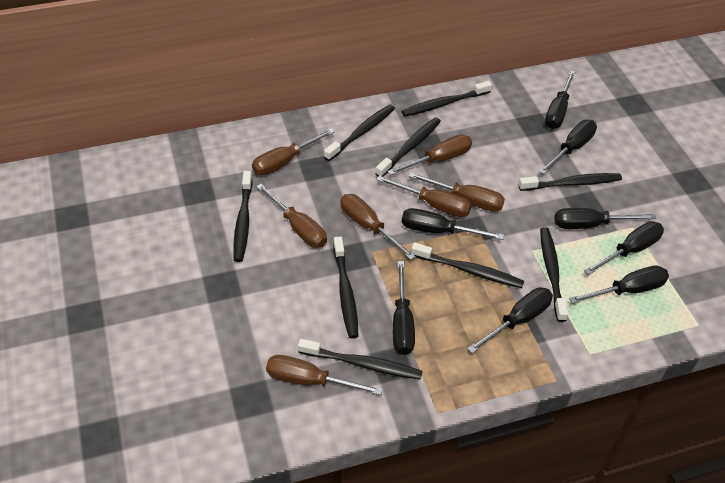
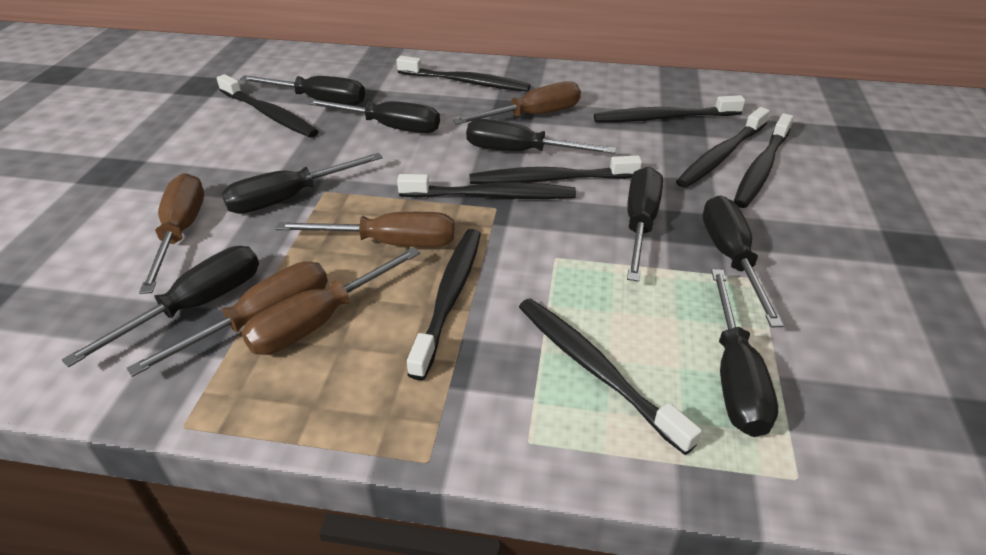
brown screwdriver: 7 -> 5

